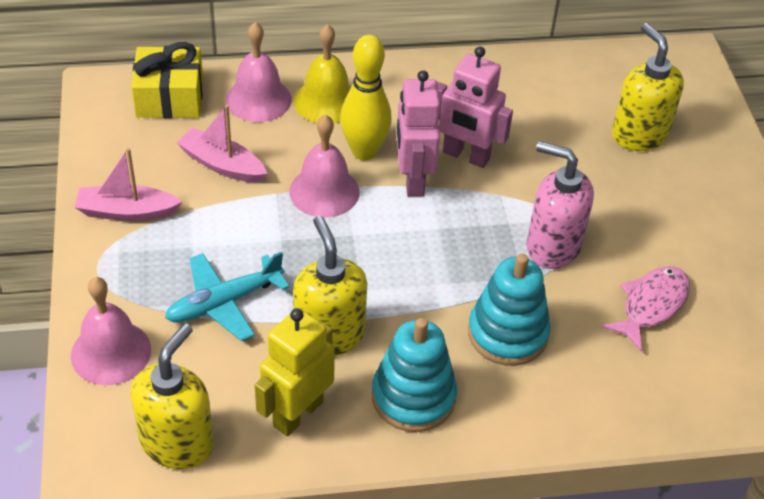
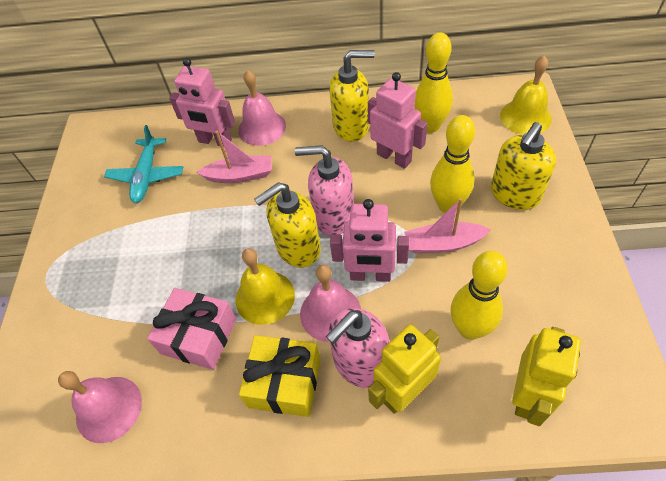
pink fish: 1 -> 0
pink gift: 0 -> 1
pink robot: 2 -> 3
pink soap dispenser: 1 -> 2
turquoise stacking toy: 2 -> 0
yellow bell: 1 -> 2
yellow bowling pin: 1 -> 3
yellow robot: 1 -> 2

